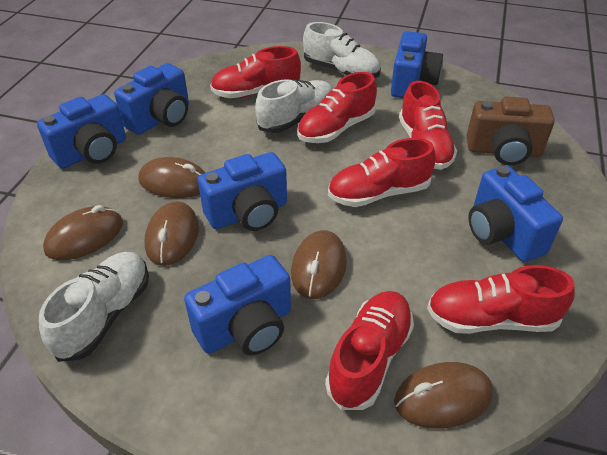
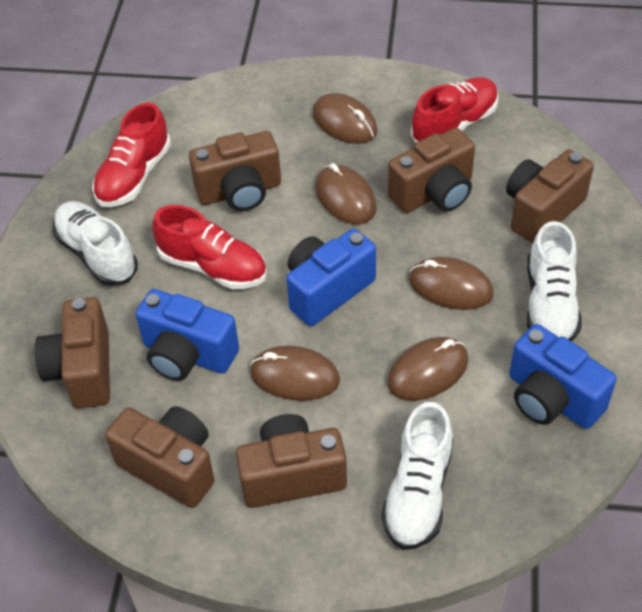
blue camera: 6 -> 3
brown camera: 1 -> 6
red shoe: 6 -> 3

